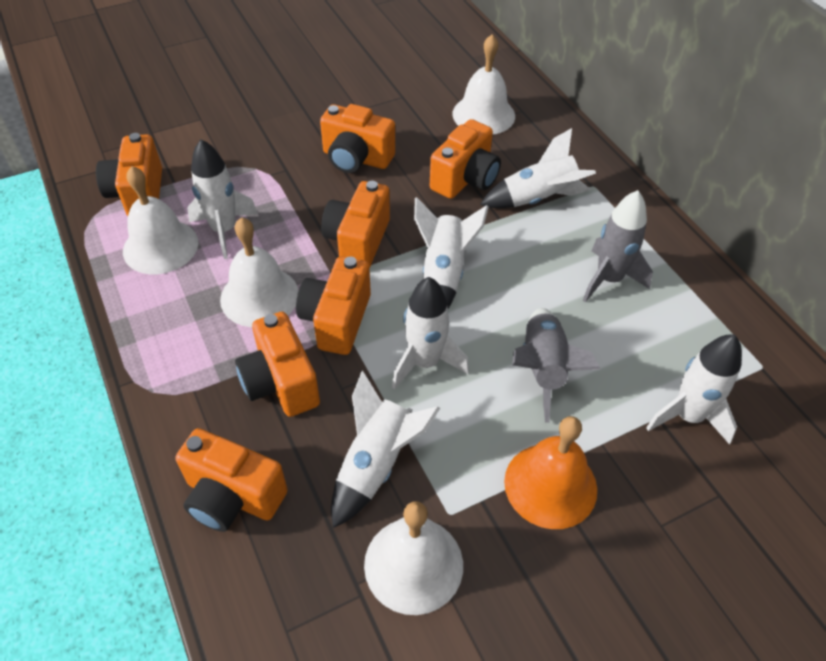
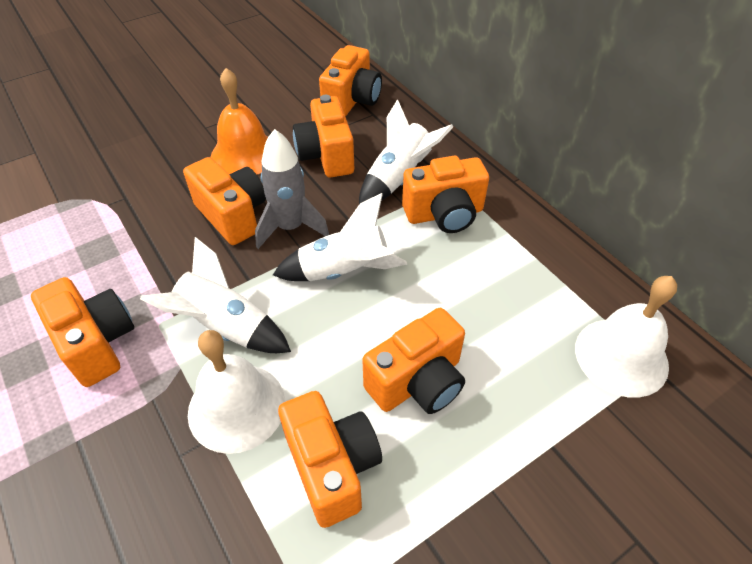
grey rocket: 2 -> 1
white bell: 4 -> 2
white rocket: 6 -> 3

